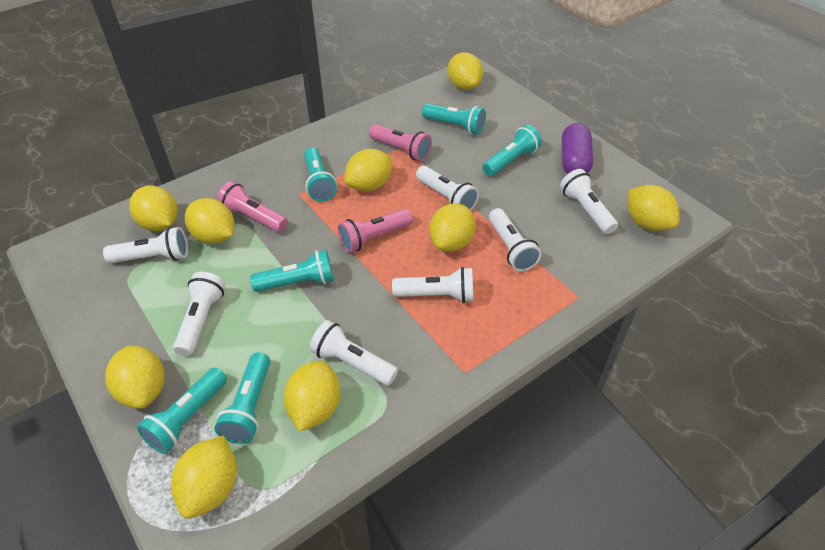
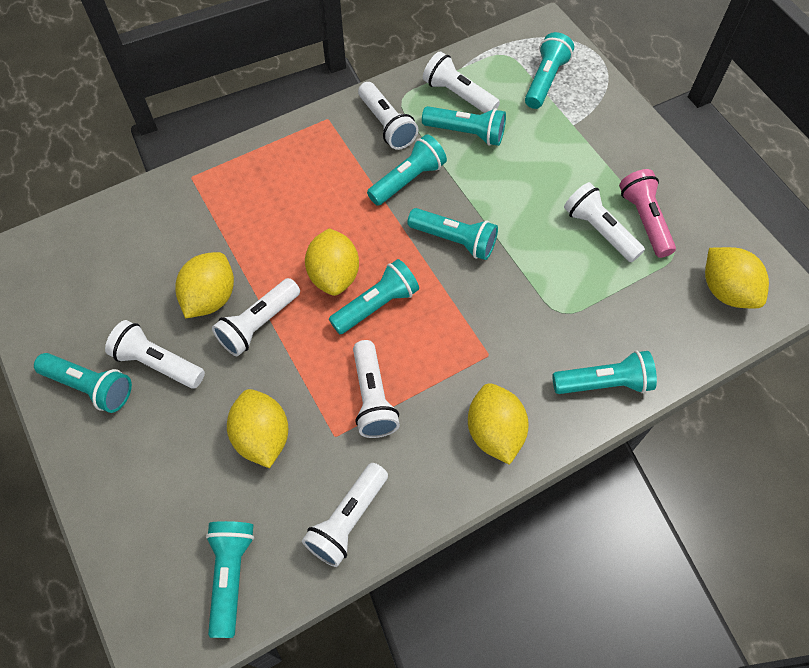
pink flashlight: 3 -> 1
purple capsule: 1 -> 0
turquoise flashlight: 6 -> 8
yellow lemon: 9 -> 5

